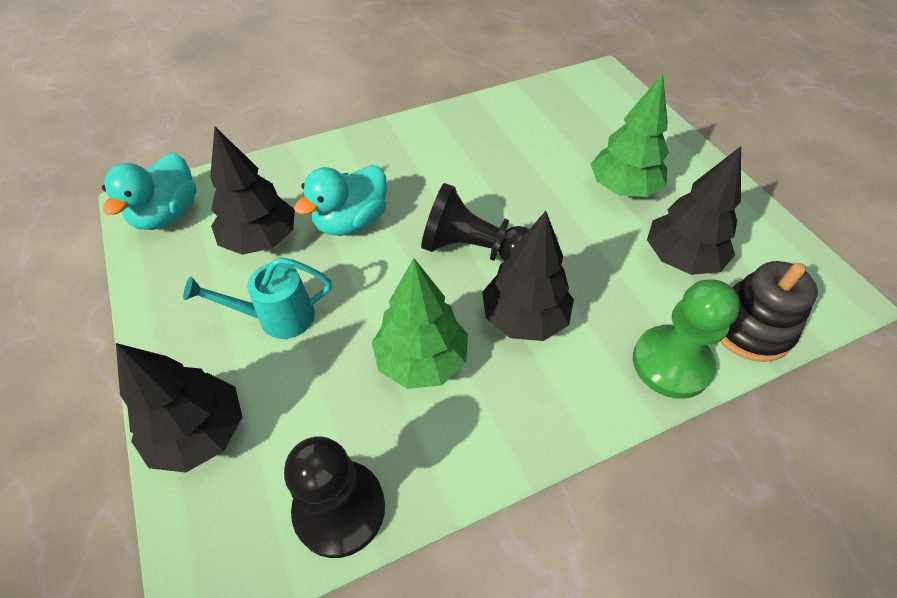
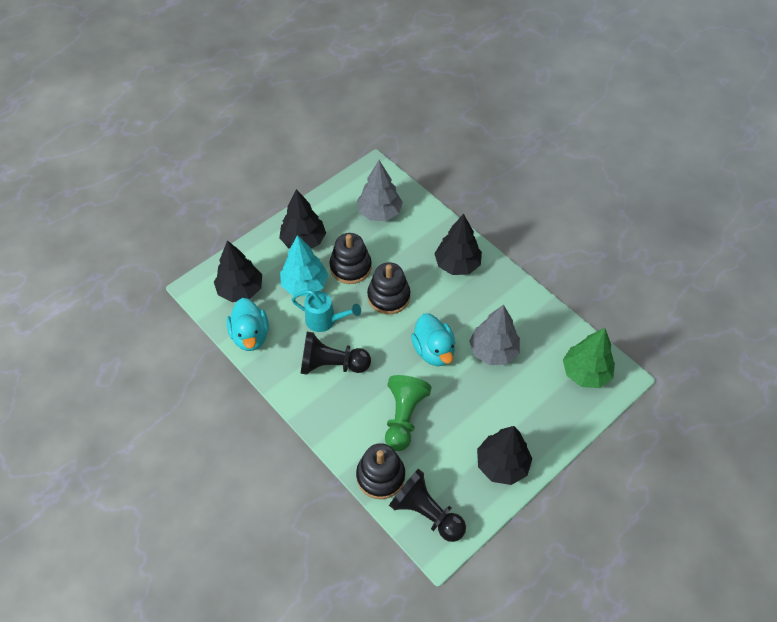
black stacking toy: 1 -> 3
green tree: 2 -> 1
grey tree: 0 -> 2
turquoise tree: 0 -> 1

